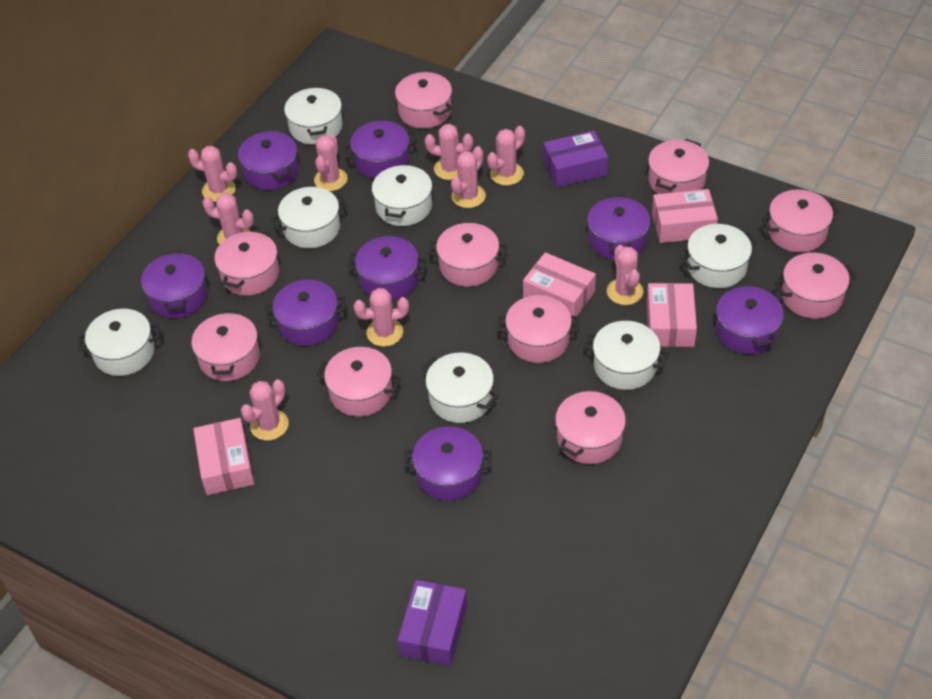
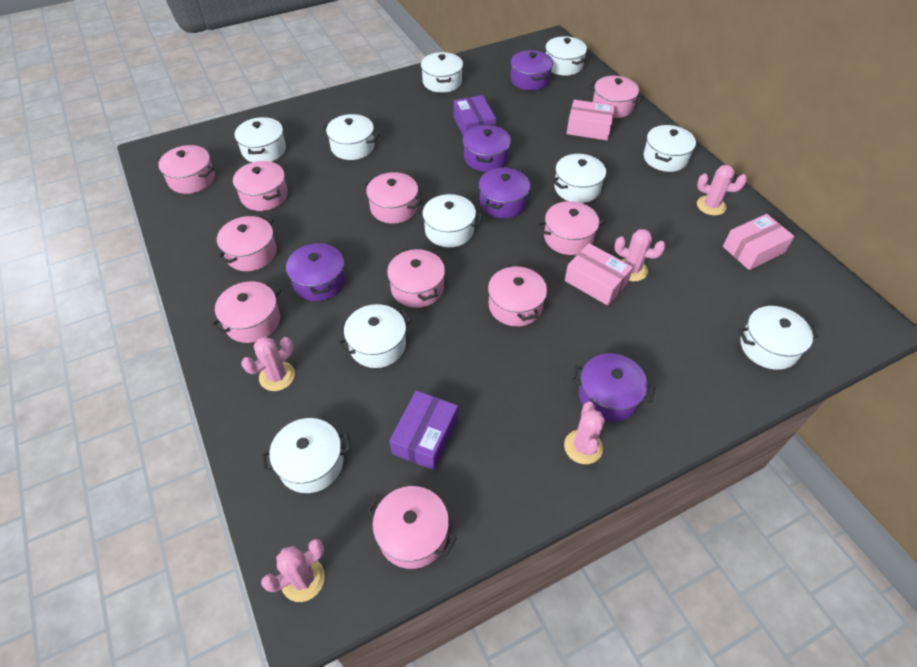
pink box: 4 -> 3
pink cactus: 9 -> 5
purple pot: 8 -> 5
white pot: 7 -> 10

